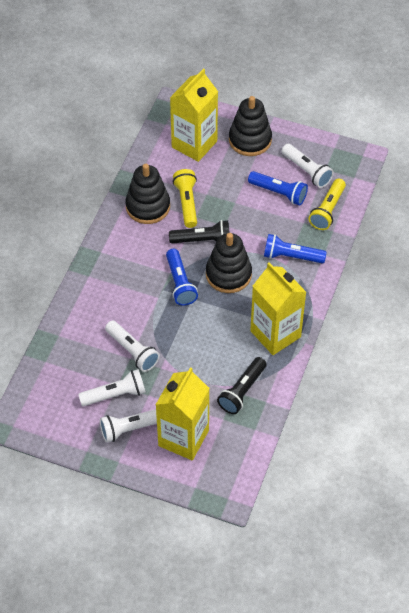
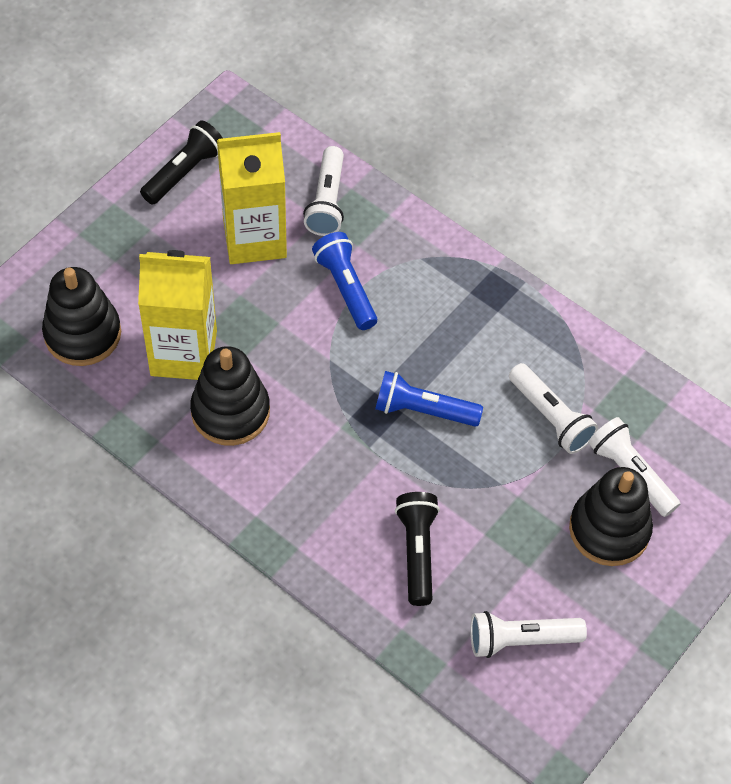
blue flashlight: 3 -> 2
yellow carton: 3 -> 2
yellow flashlight: 2 -> 0

